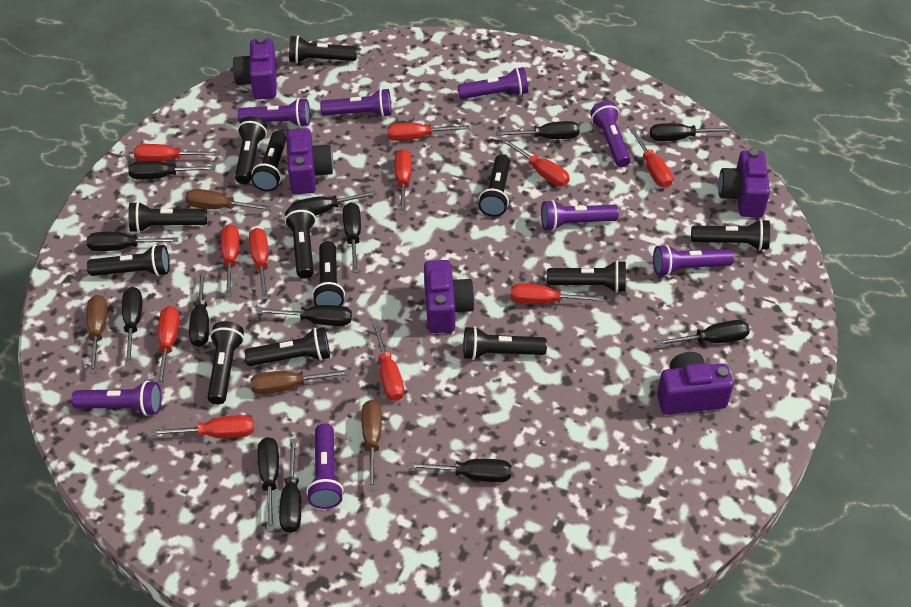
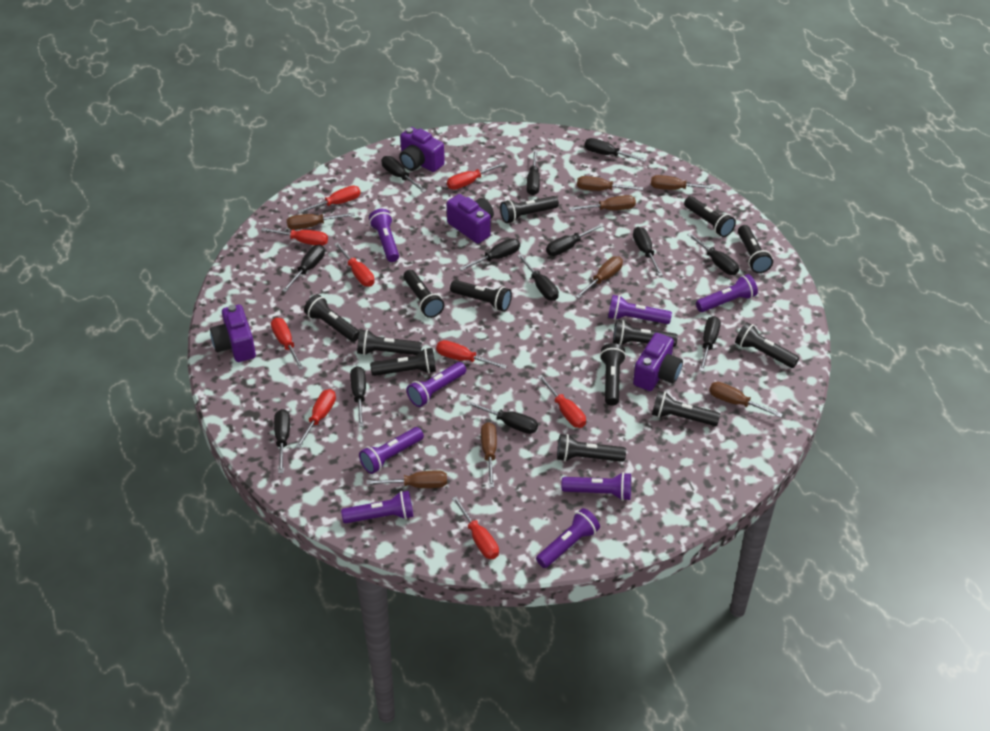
brown screwdriver: 4 -> 8
purple camera: 5 -> 4
red screwdriver: 11 -> 9

